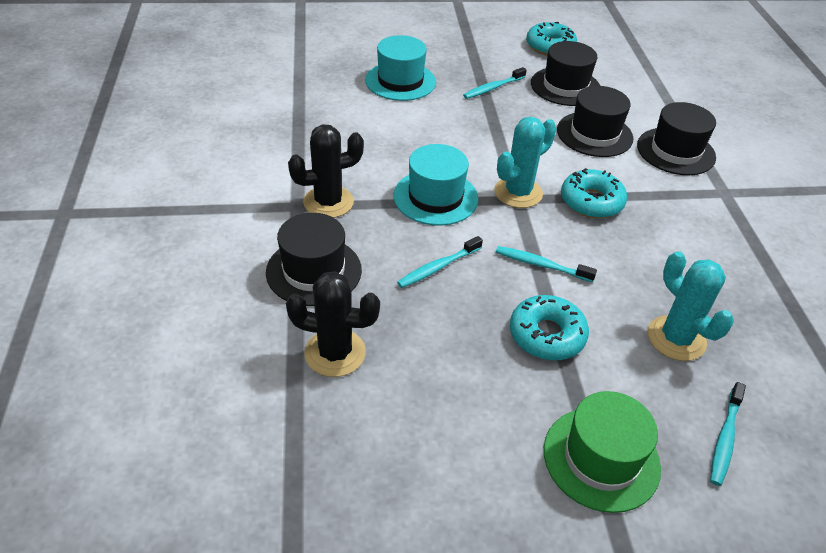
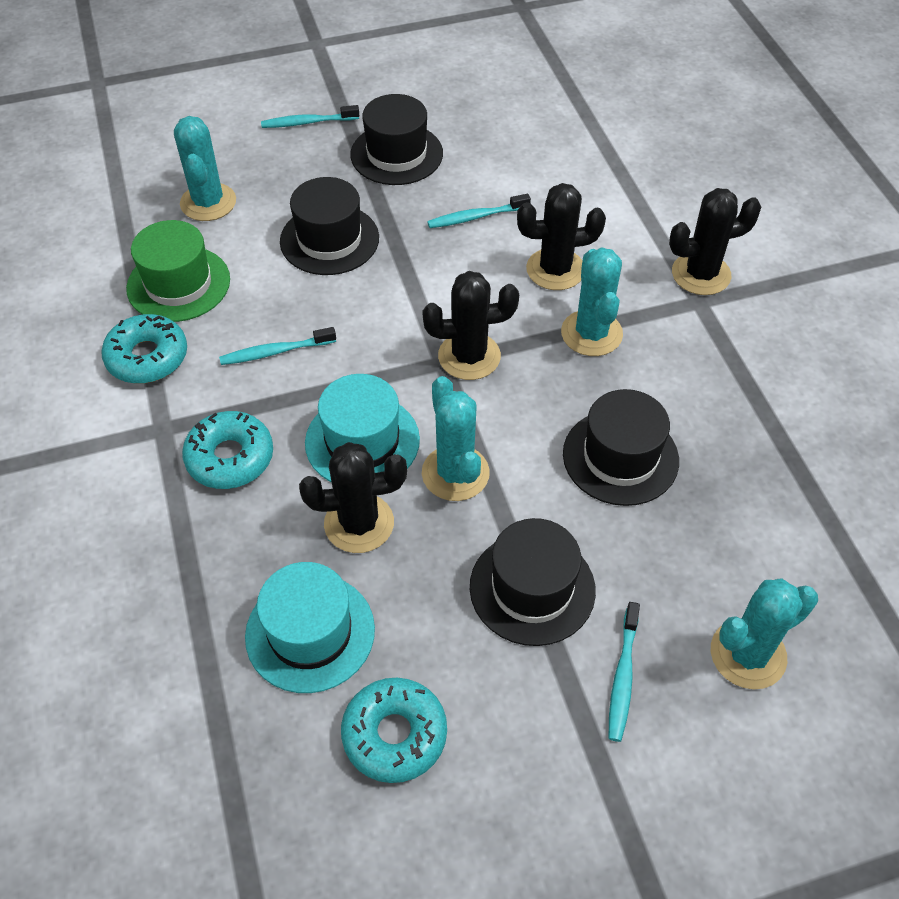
black cactus: 2 -> 4
turquoise cactus: 2 -> 4

